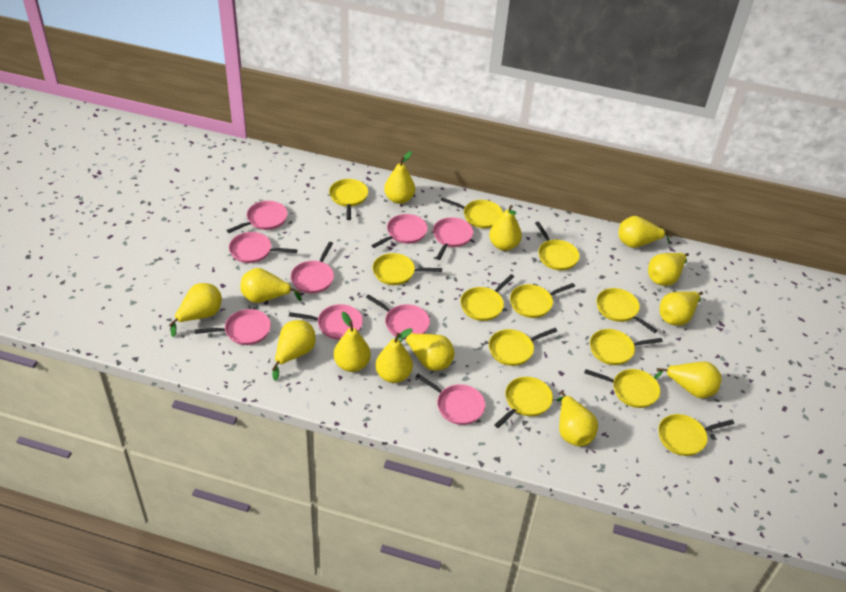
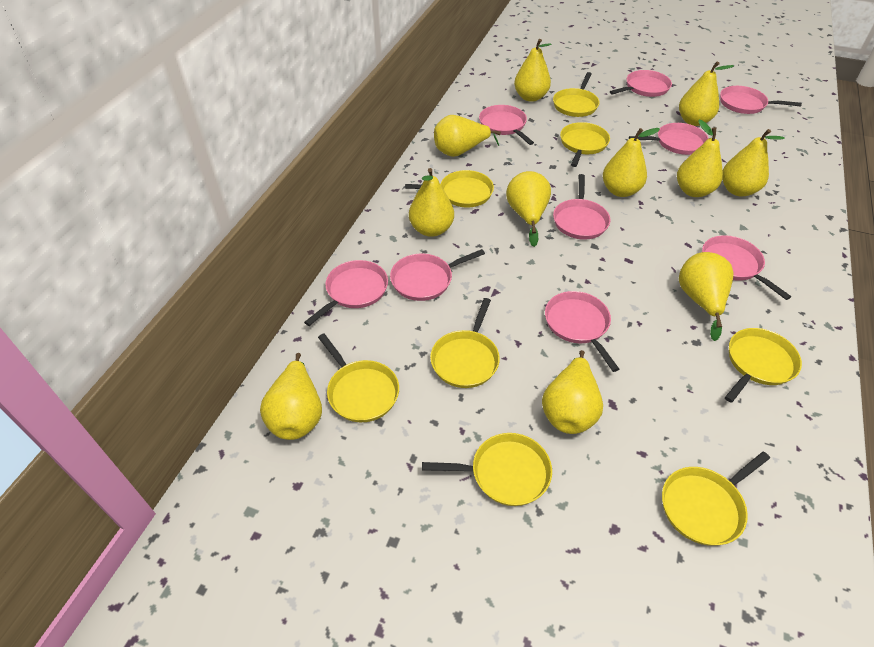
yellow pan: 12 -> 8
yellow pear: 13 -> 11

